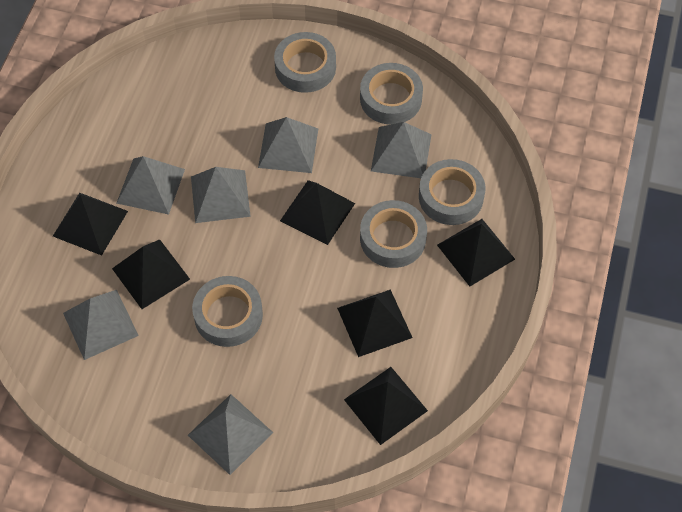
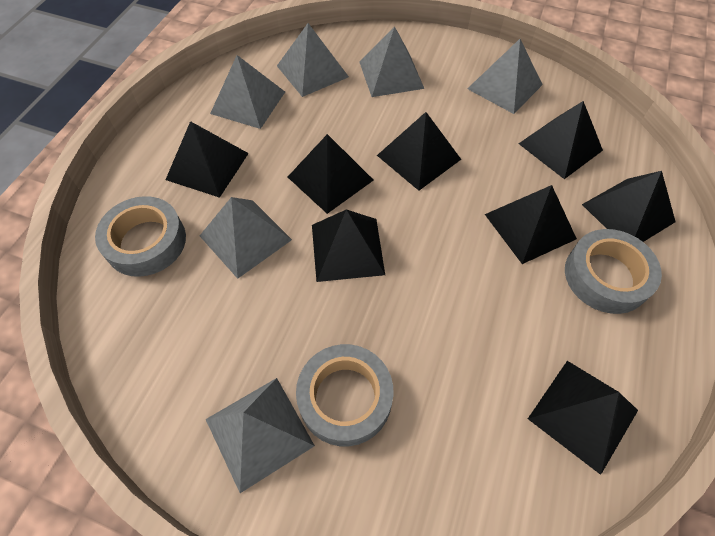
black pyramid: 6 -> 8
grey tape: 5 -> 3

